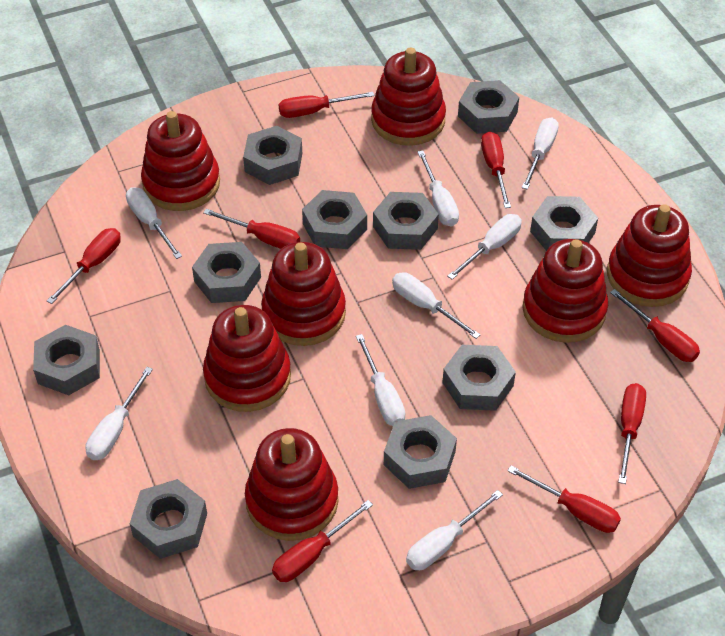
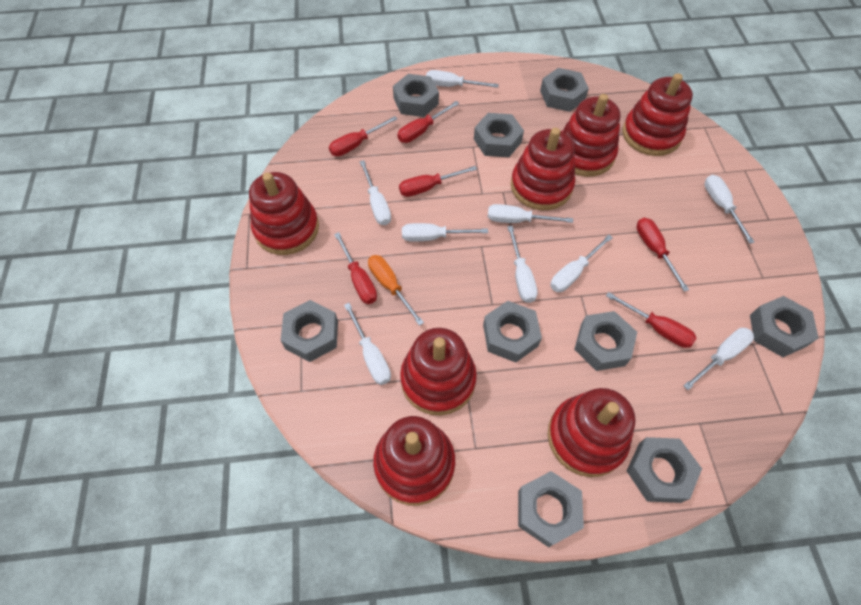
grey nut: 10 -> 9
orange screwdriver: 0 -> 1
red screwdriver: 8 -> 6
white screwdriver: 8 -> 9

